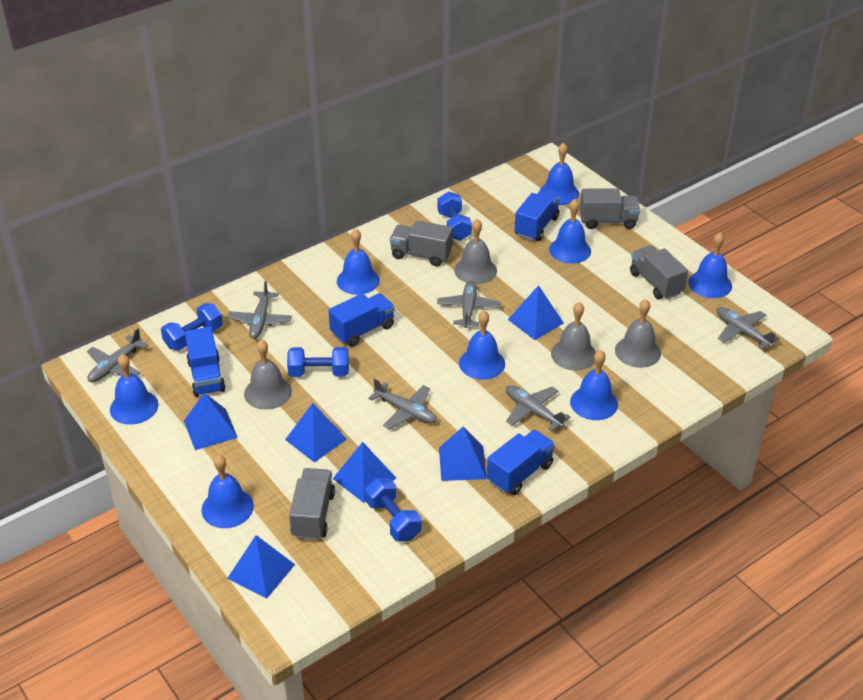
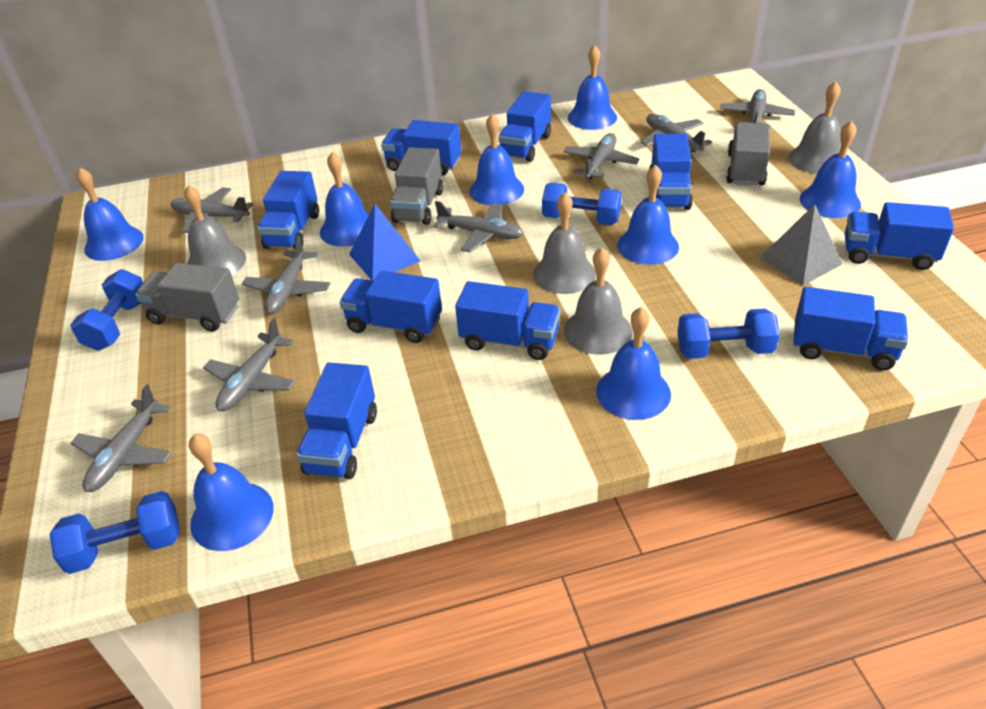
blue pyramid: 6 -> 1
blue truck: 4 -> 9
grey plane: 6 -> 8
grey pyramid: 0 -> 1
grey truck: 4 -> 3

